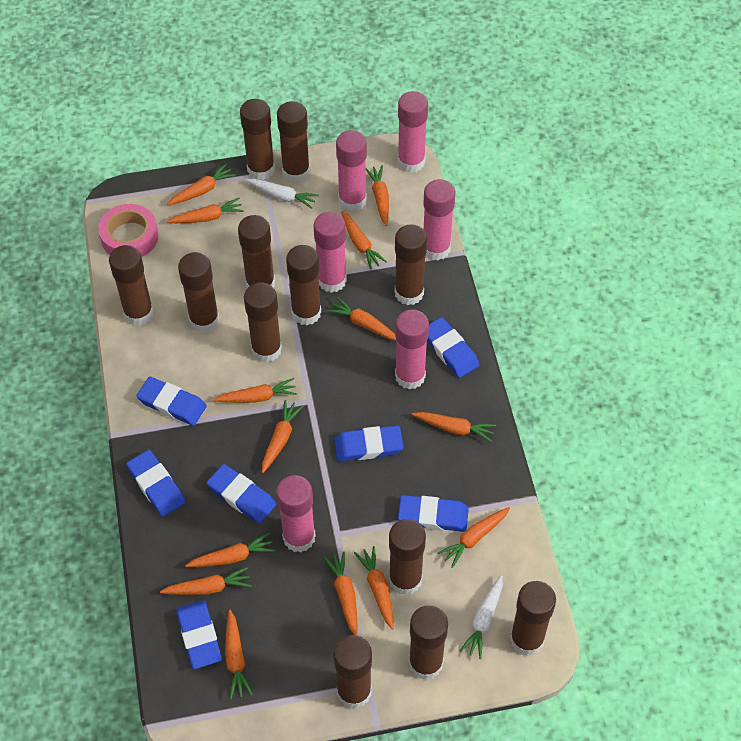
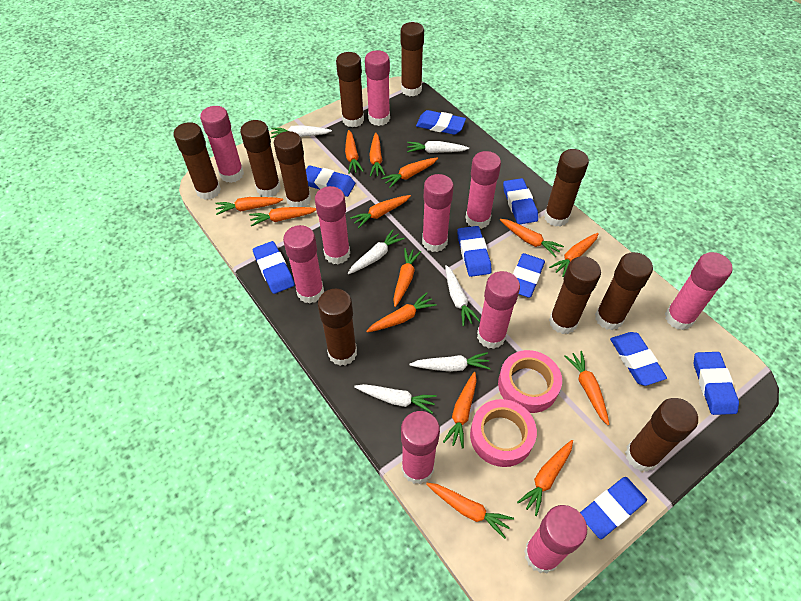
blue eraser: 7 -> 9
brown glue stick: 12 -> 10
pink glue stick: 6 -> 10
pink tape: 1 -> 2
white carrot: 2 -> 6

